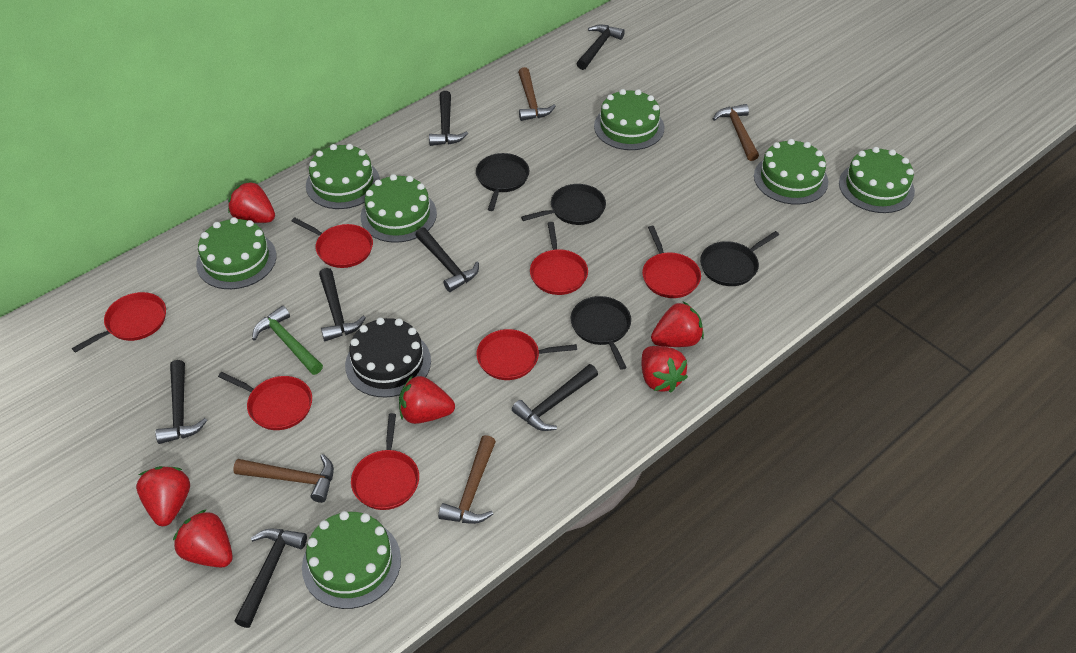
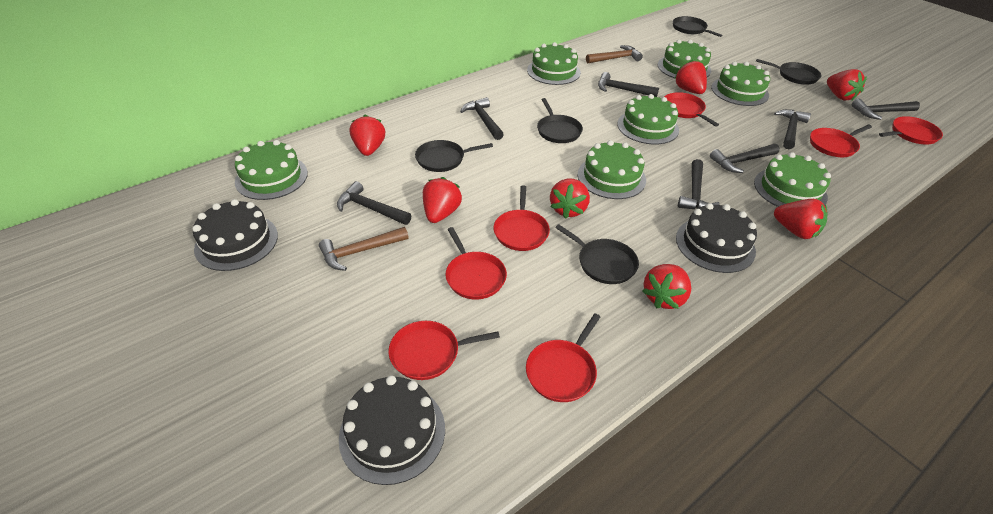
black cake: 1 -> 3
black pan: 4 -> 5
brown hammer: 4 -> 2
green hammer: 1 -> 0
red strawberry: 6 -> 7

